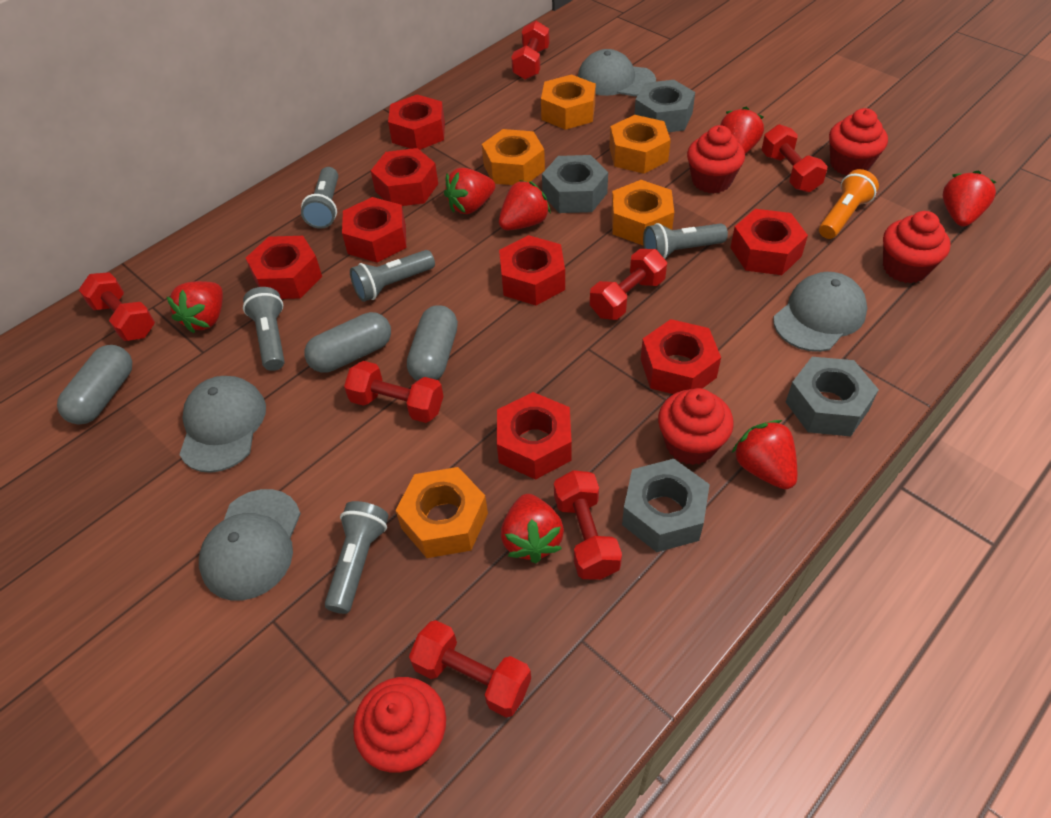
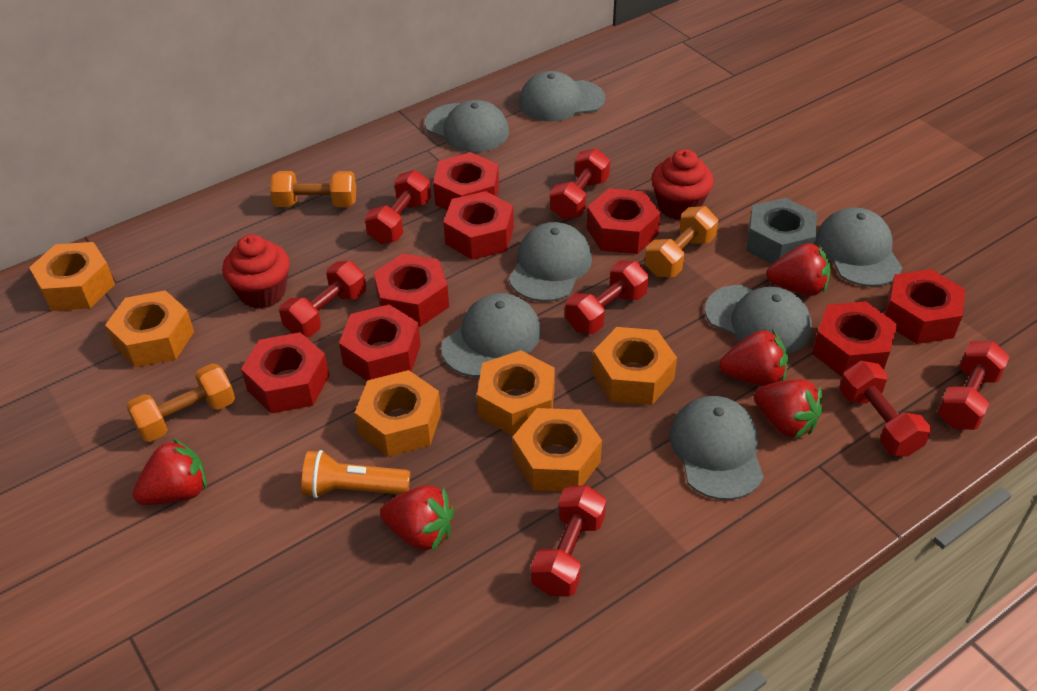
grey cap: 4 -> 7
grey capsule: 3 -> 0
grey flashlight: 5 -> 0
grey nut: 4 -> 1
orange dumbbell: 0 -> 3
orange nut: 5 -> 6
red cupcake: 5 -> 2
red strawberry: 7 -> 5

